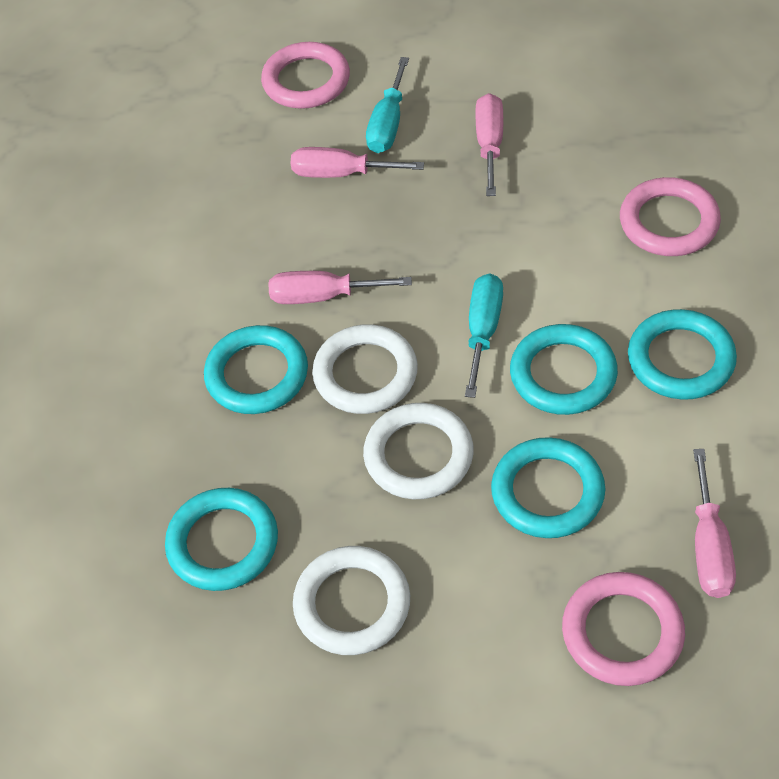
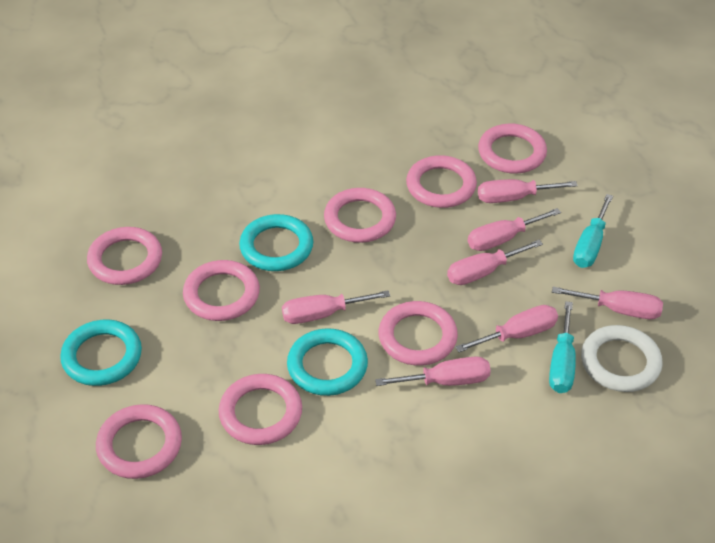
pink ring: 3 -> 8
pink screwdriver: 4 -> 7
turquoise ring: 5 -> 3
white ring: 3 -> 1

